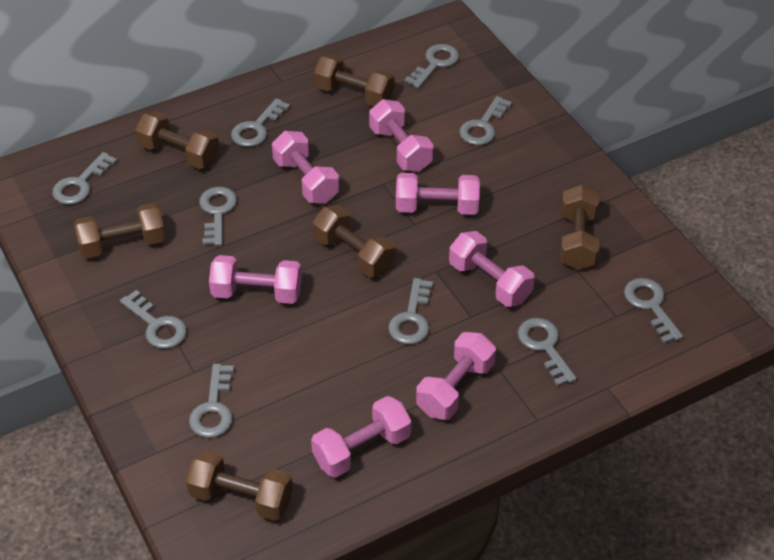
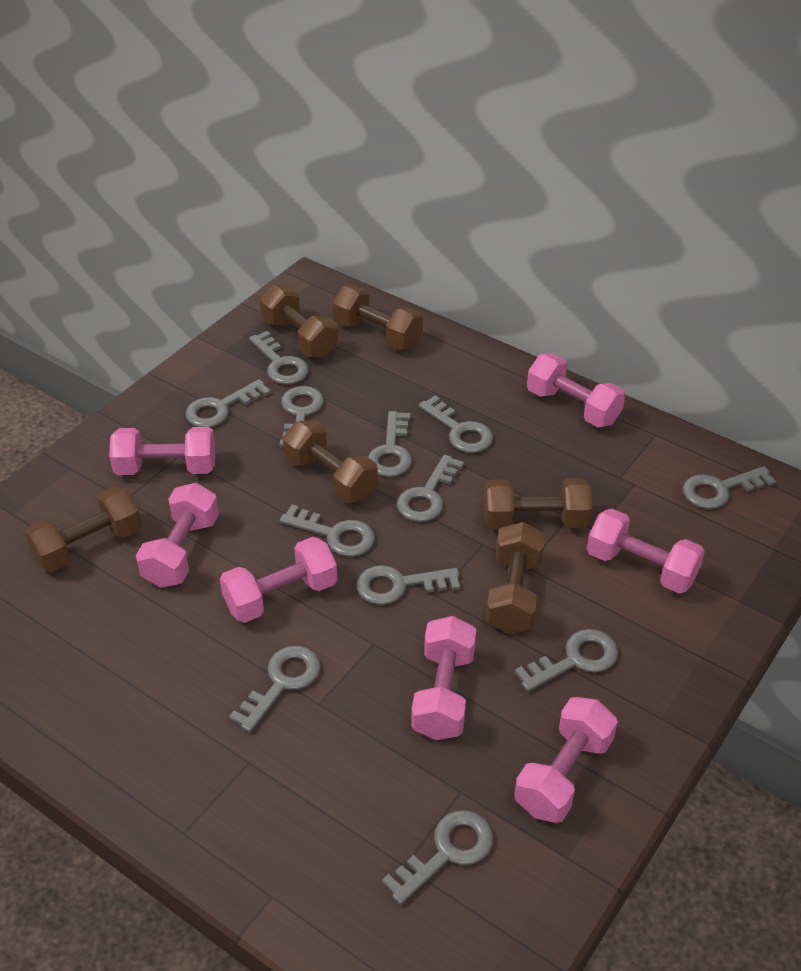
grey key: 10 -> 12

